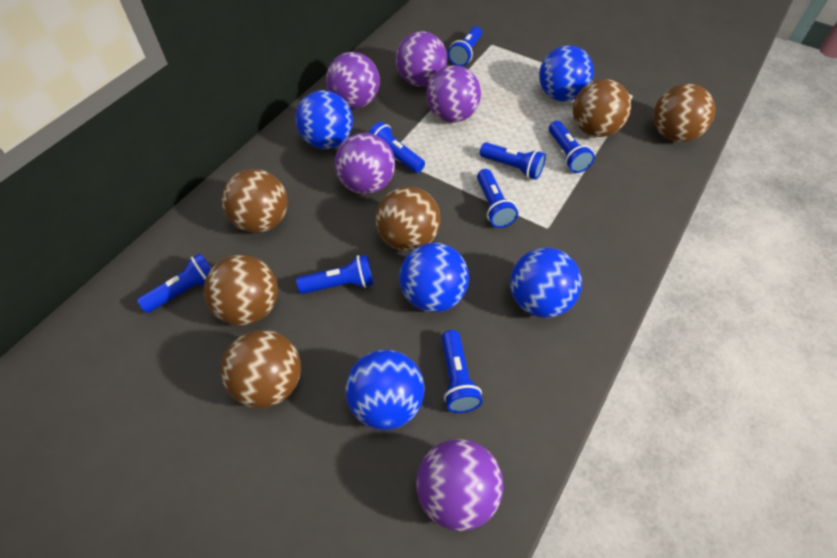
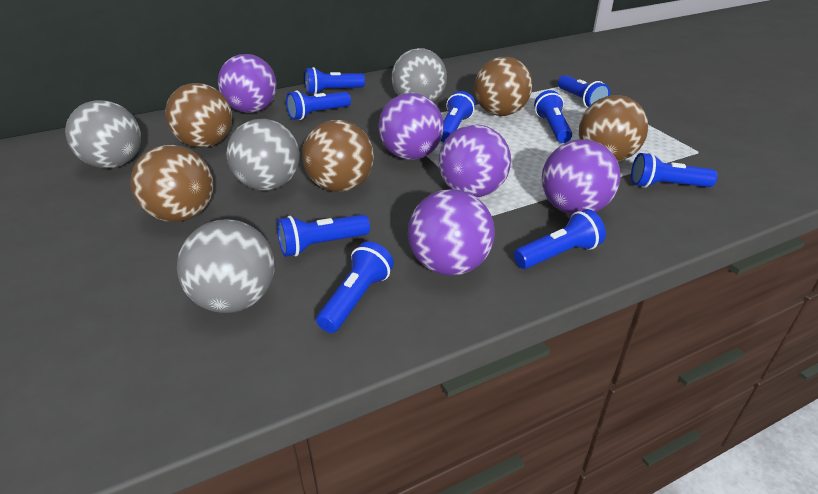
blue ball: 5 -> 0
blue flashlight: 8 -> 9
brown ball: 6 -> 5
grey ball: 0 -> 4

